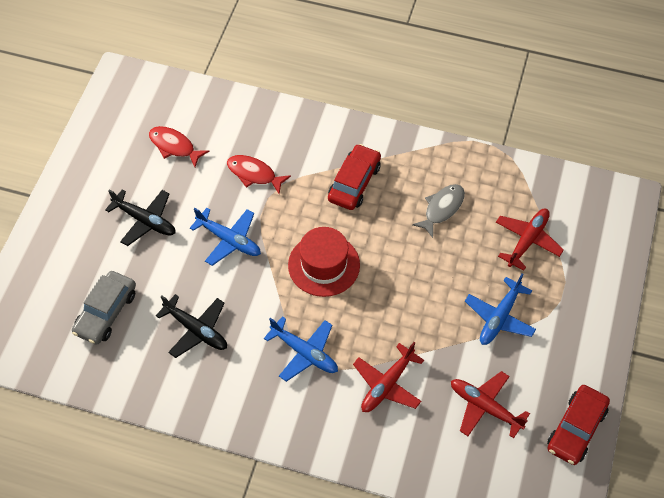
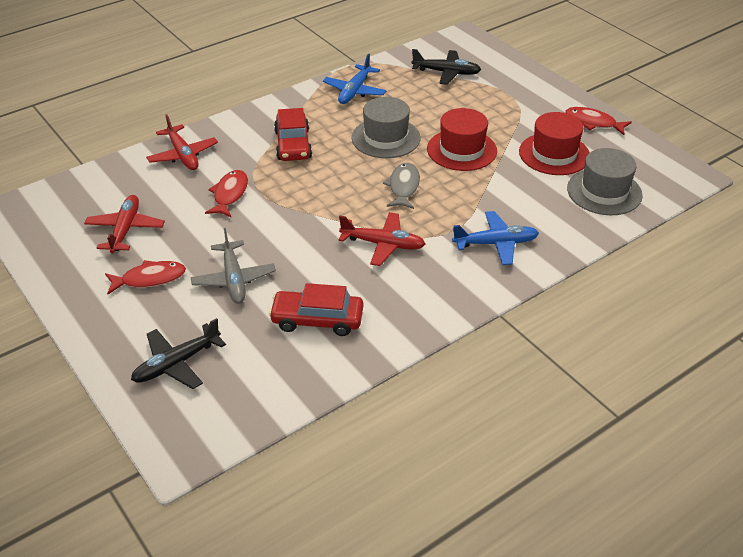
blue plane: 3 -> 2
grey car: 1 -> 0
grey hat: 0 -> 2
grey plane: 0 -> 1
red fish: 2 -> 3
red hat: 1 -> 2

